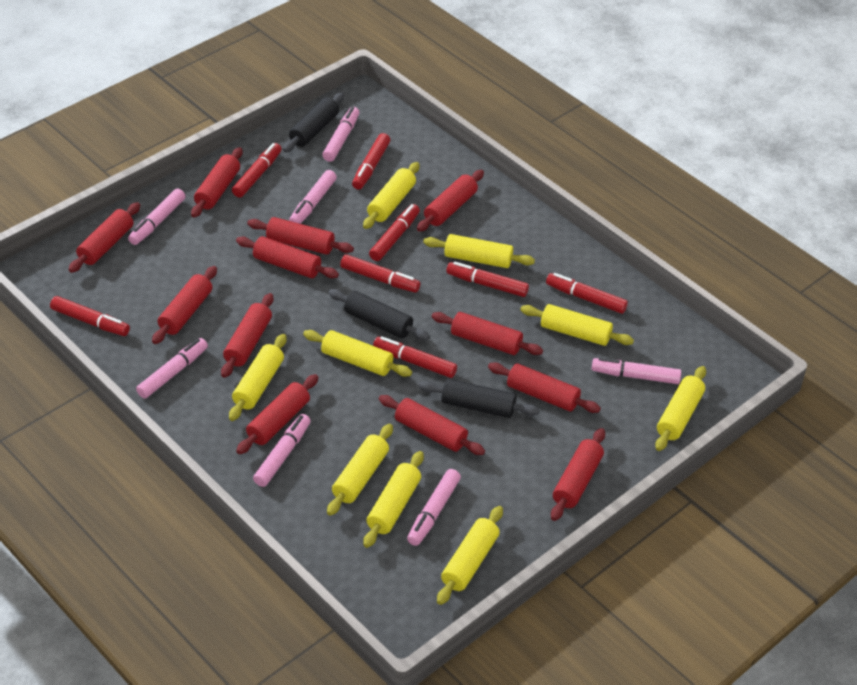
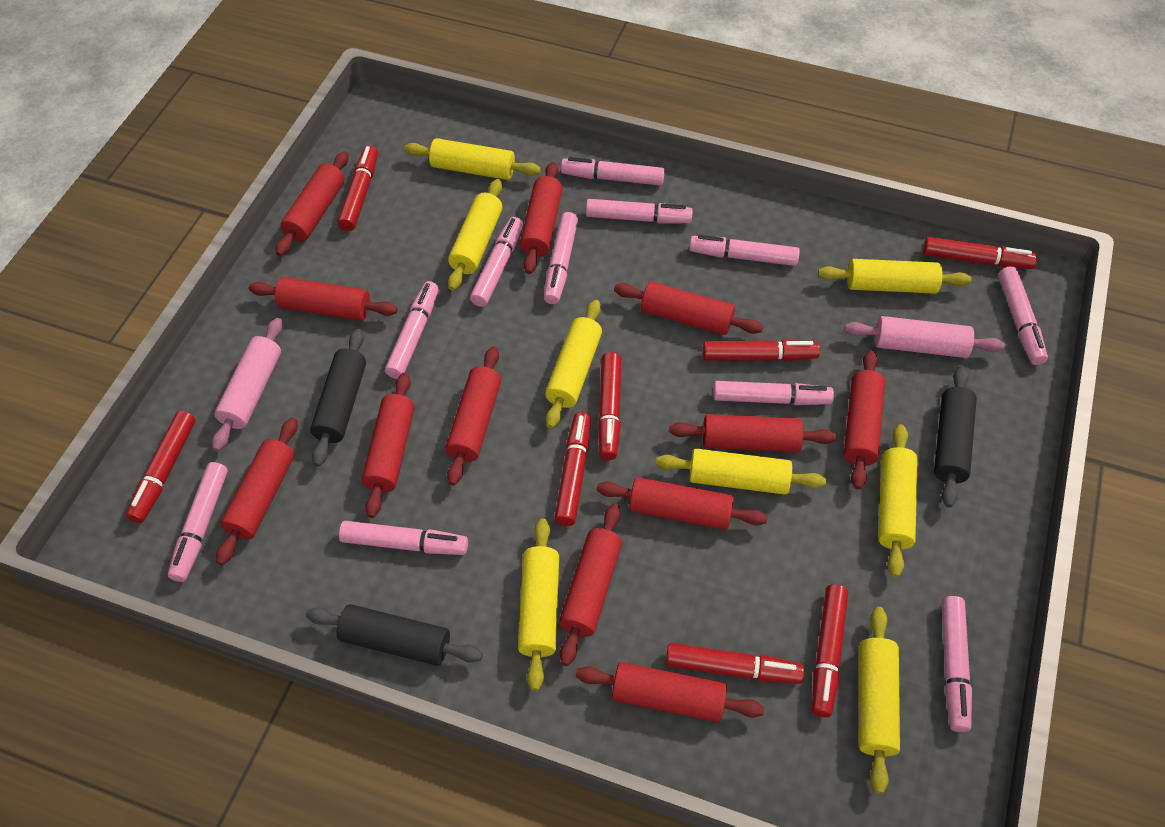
pink marker: 7 -> 11
pink rolling pin: 0 -> 2
yellow rolling pin: 9 -> 8

